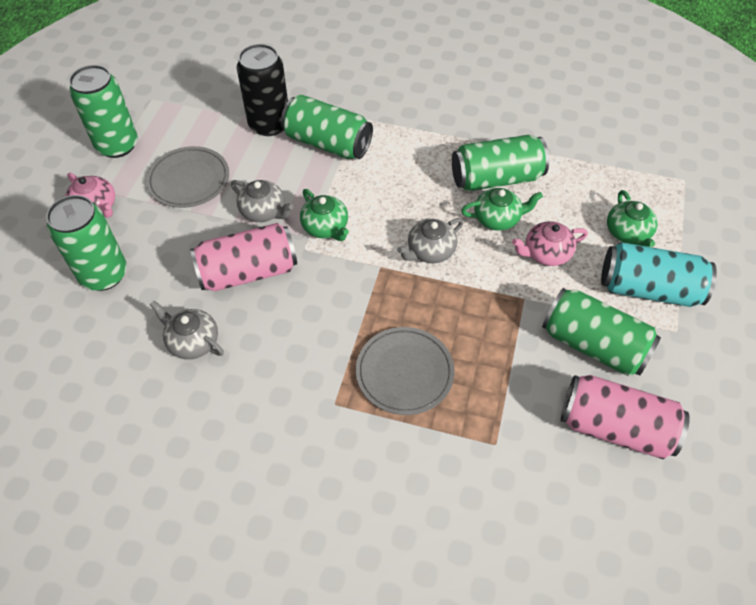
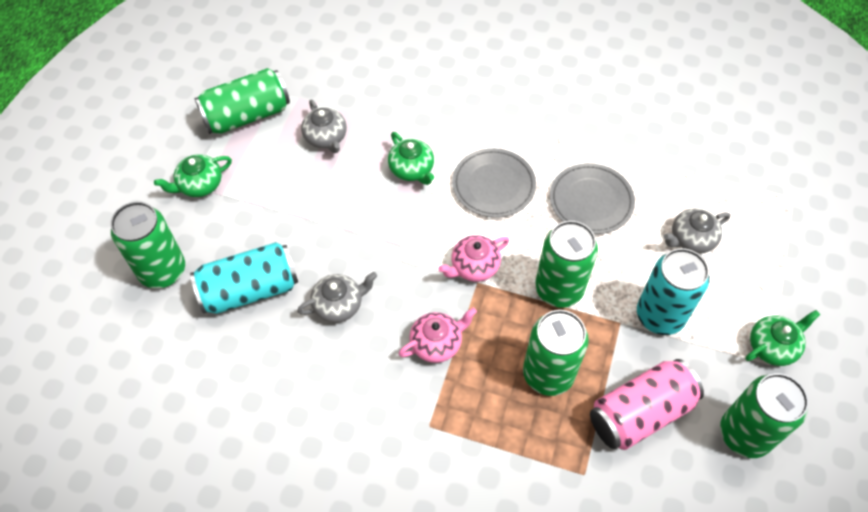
black can: 1 -> 0
pink can: 2 -> 1
turquoise can: 1 -> 2

